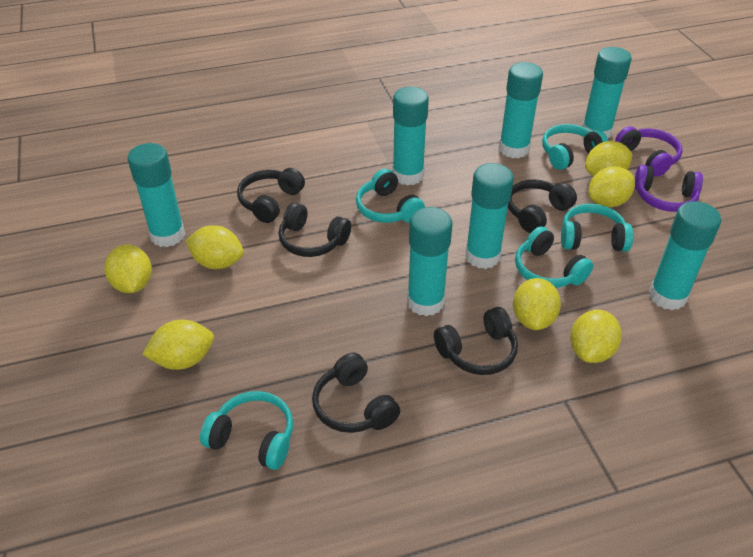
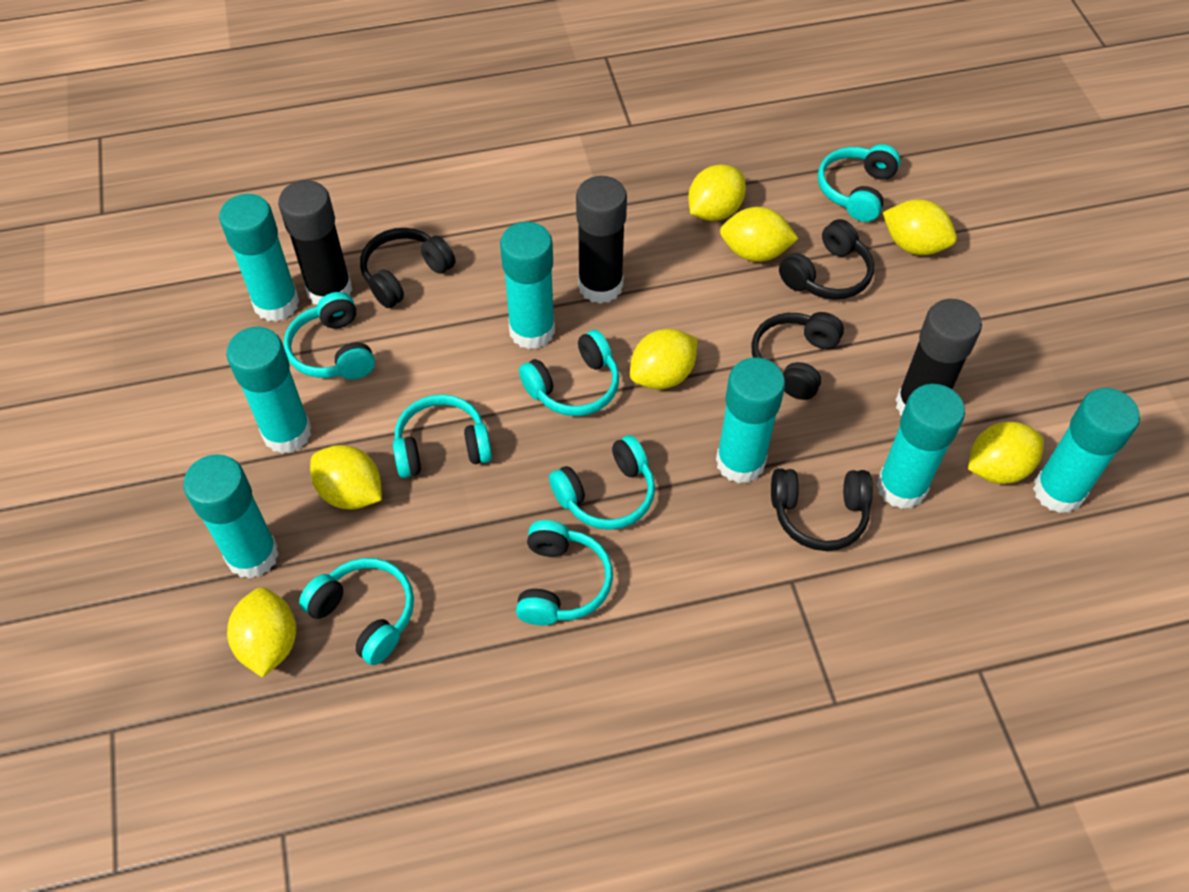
black glue stick: 0 -> 3
black headphones: 5 -> 4
purple headphones: 2 -> 0
turquoise headphones: 5 -> 7

